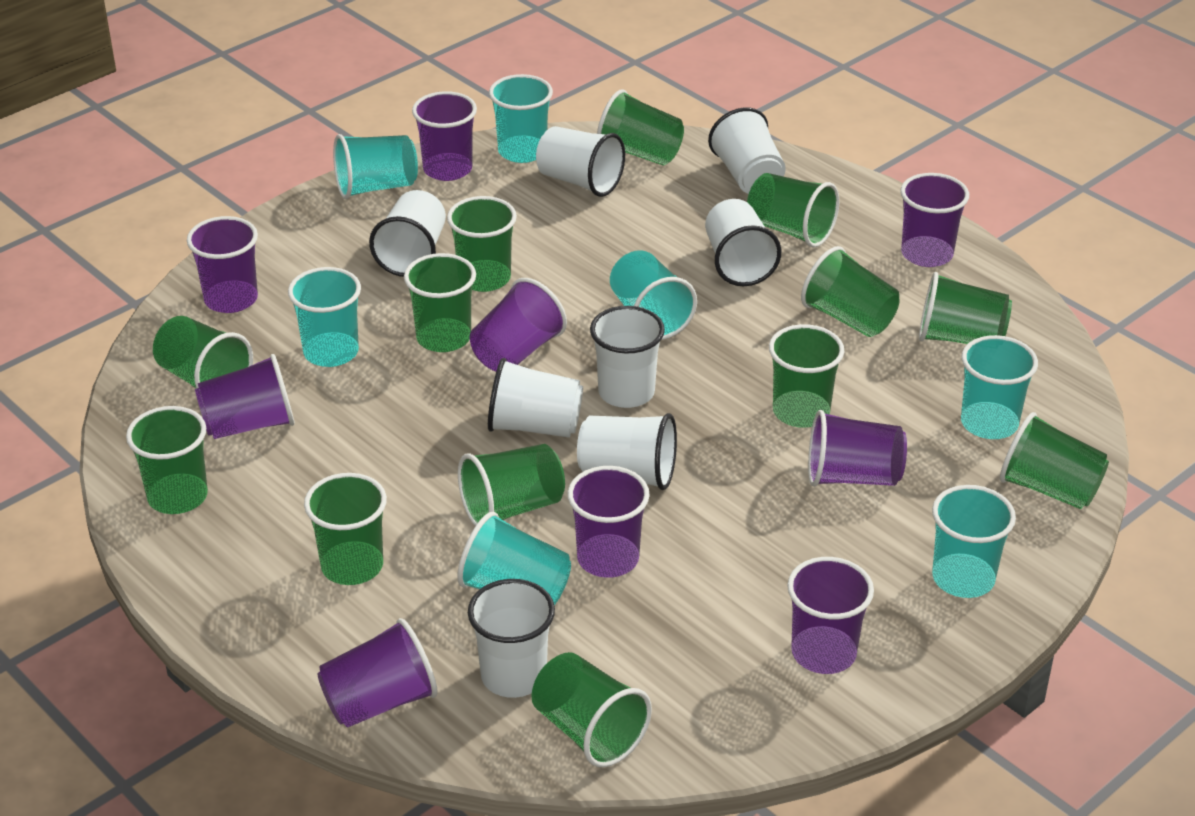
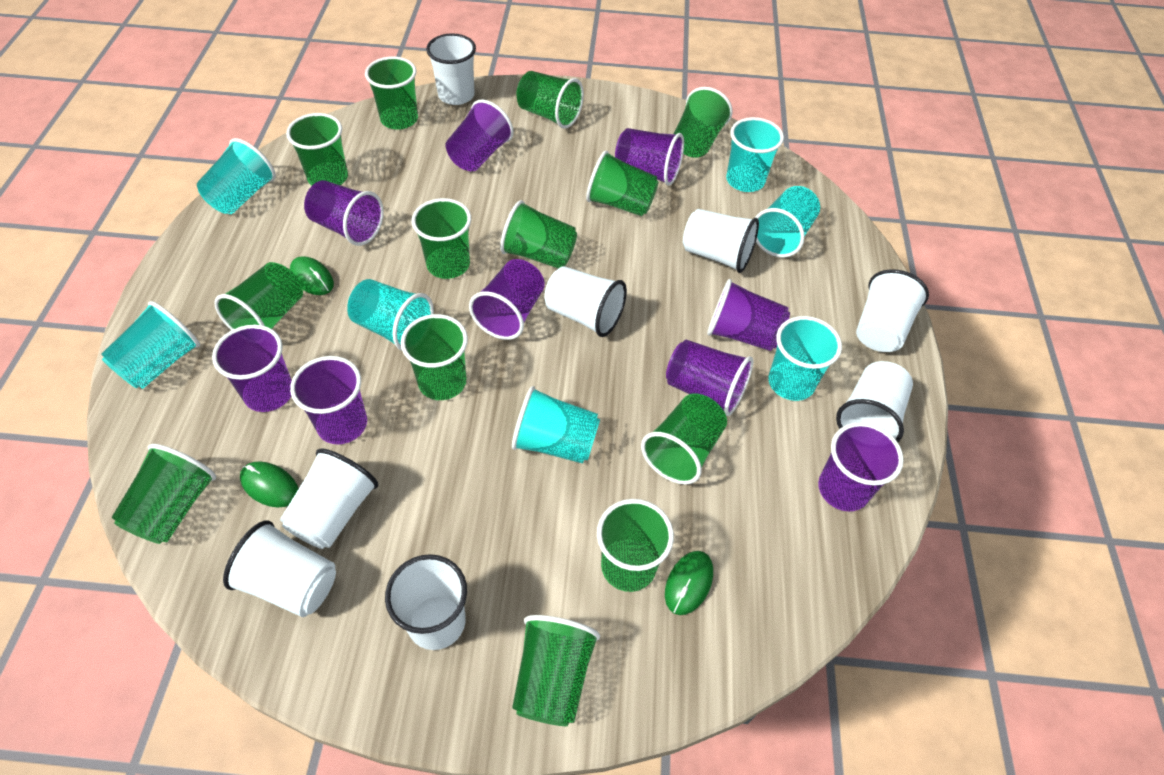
green mouse: 0 -> 3

